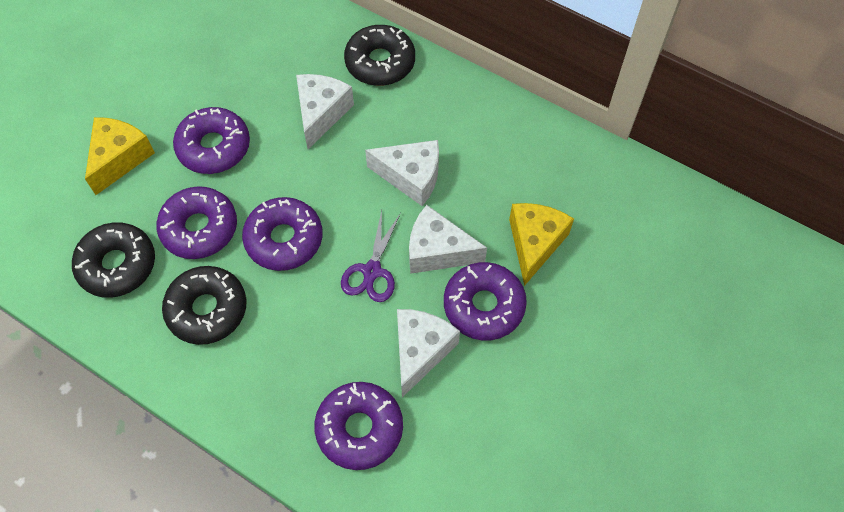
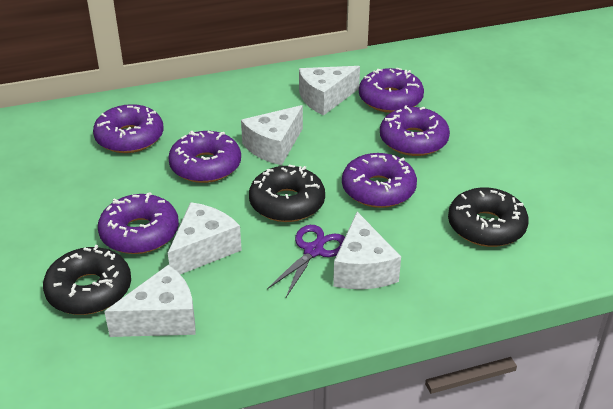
purple donut: 5 -> 6
white cheese: 4 -> 5
yellow cheese: 2 -> 0

